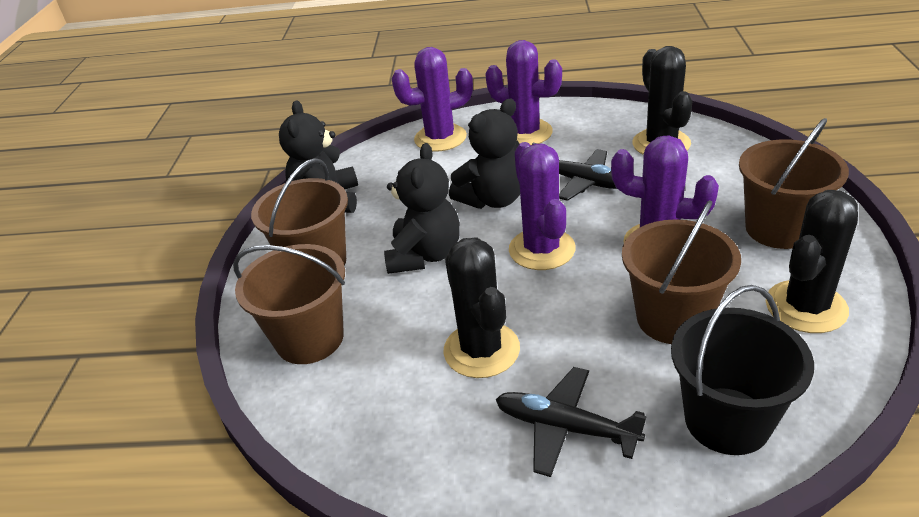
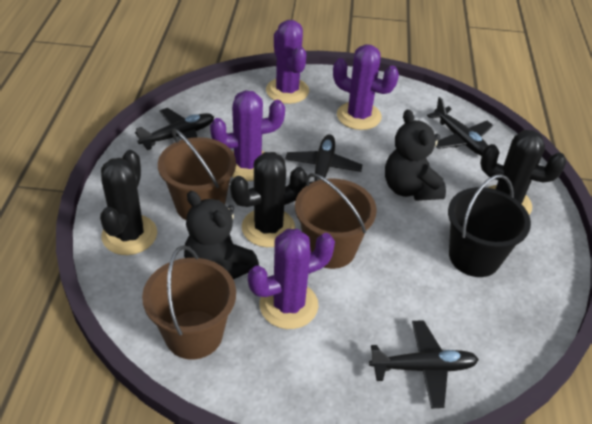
black plane: 2 -> 4
black teddy bear: 3 -> 2
brown bucket: 4 -> 3

